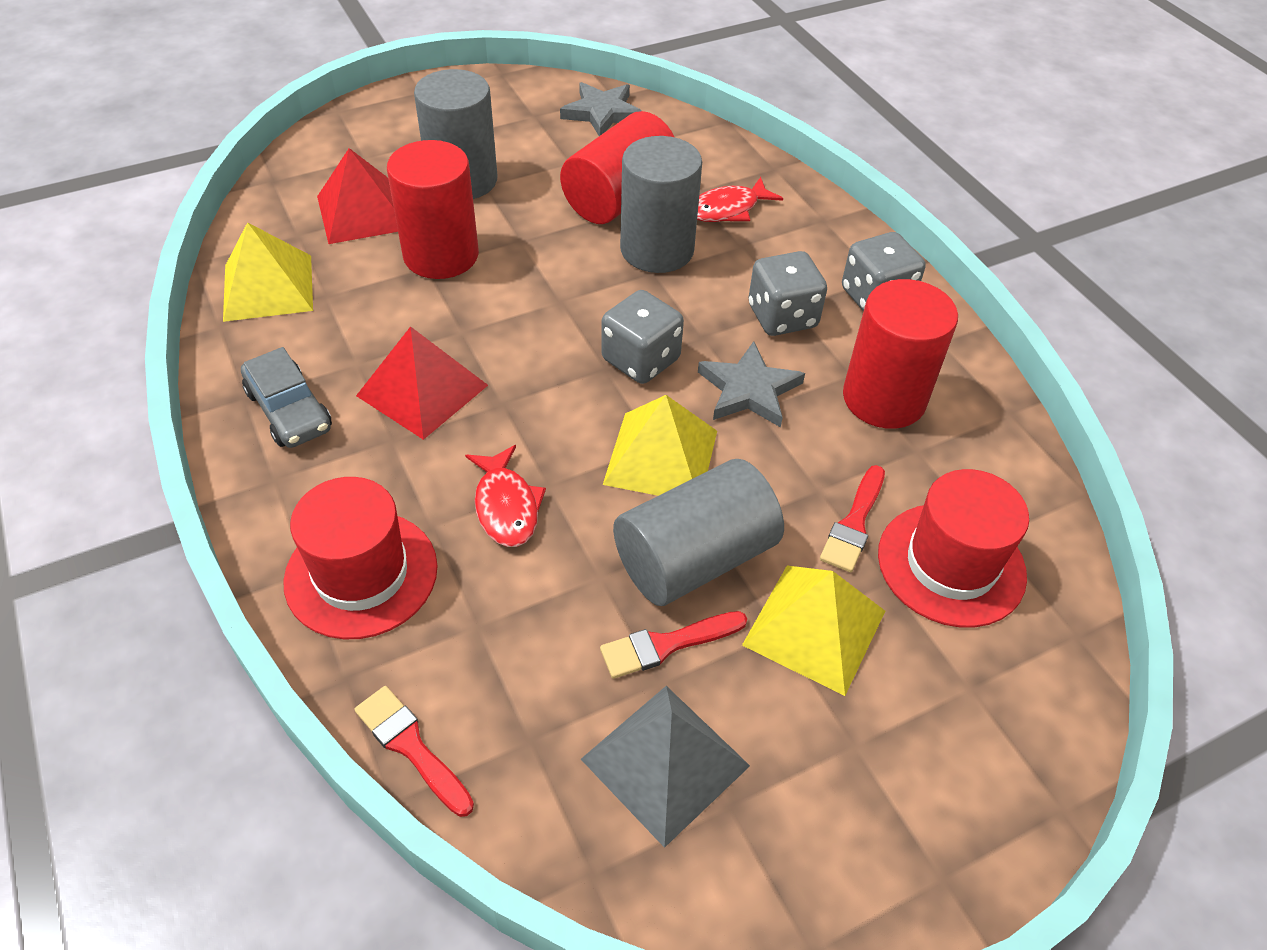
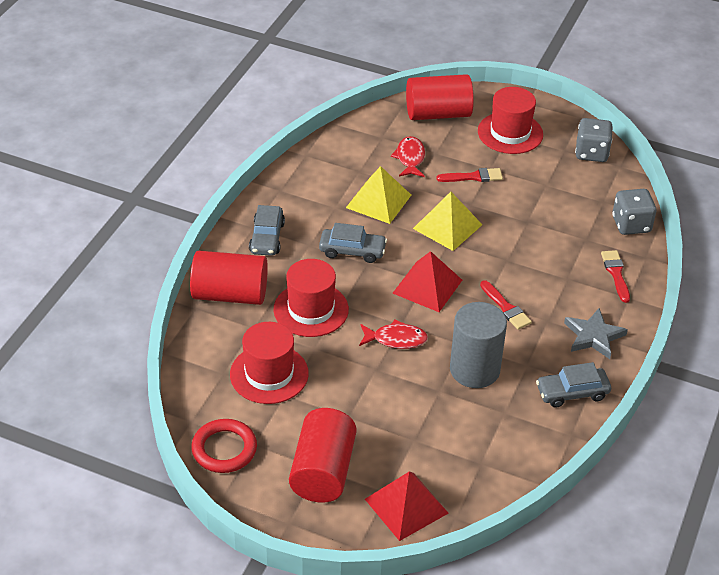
grey car: 1 -> 3
grey cylinder: 3 -> 1
grey dice: 3 -> 2
grey pyramid: 1 -> 0
grey star: 2 -> 1
red hat: 2 -> 3
red ring: 0 -> 1
yellow pyramid: 3 -> 2

